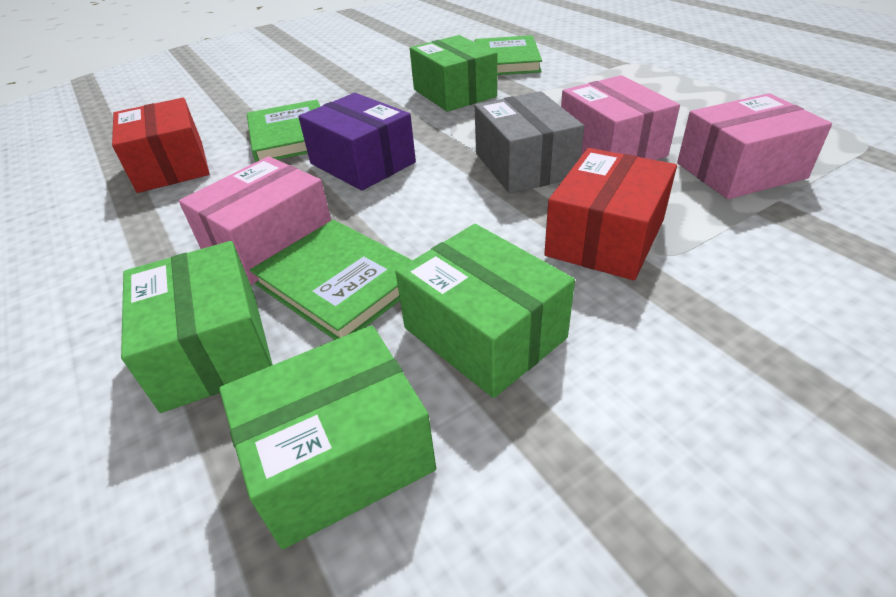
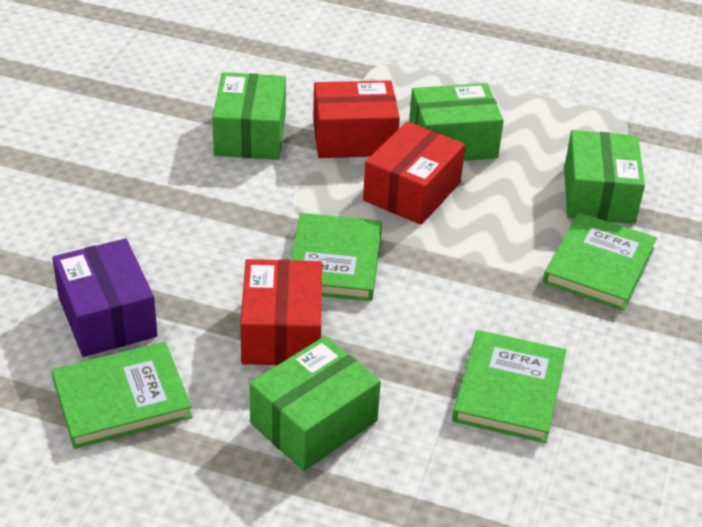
green book: 3 -> 4
grey box: 1 -> 0
pink box: 3 -> 0
red box: 2 -> 3

